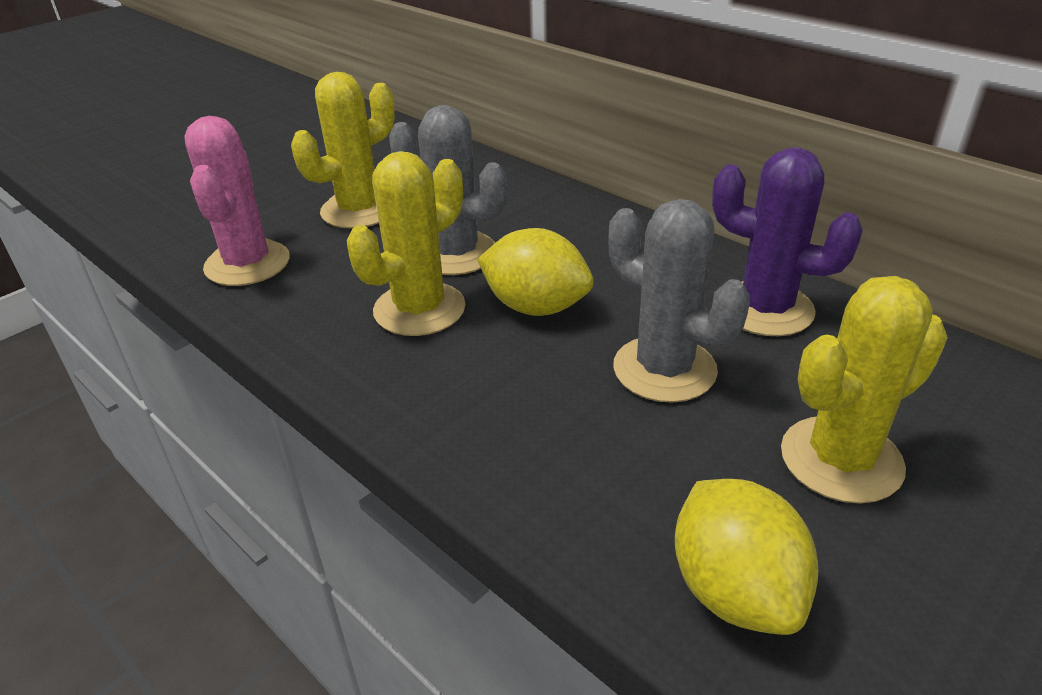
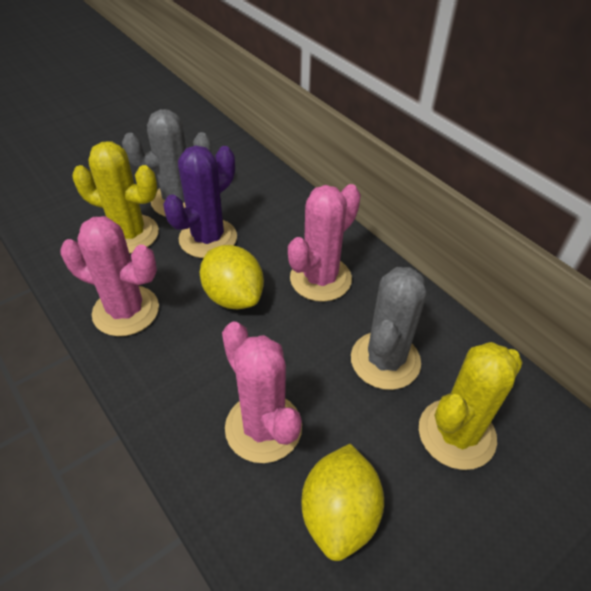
pink cactus: 1 -> 3
yellow cactus: 3 -> 2

